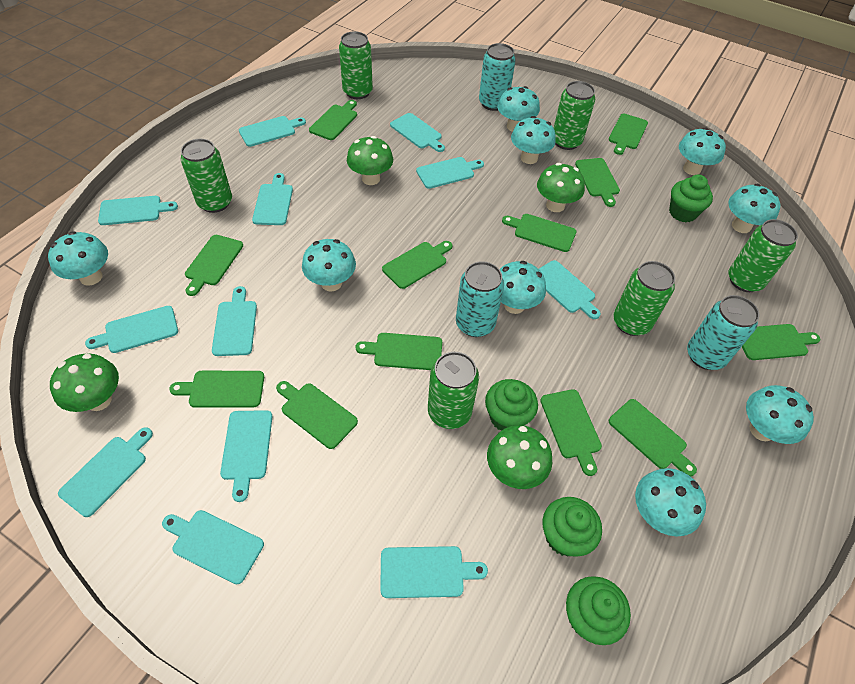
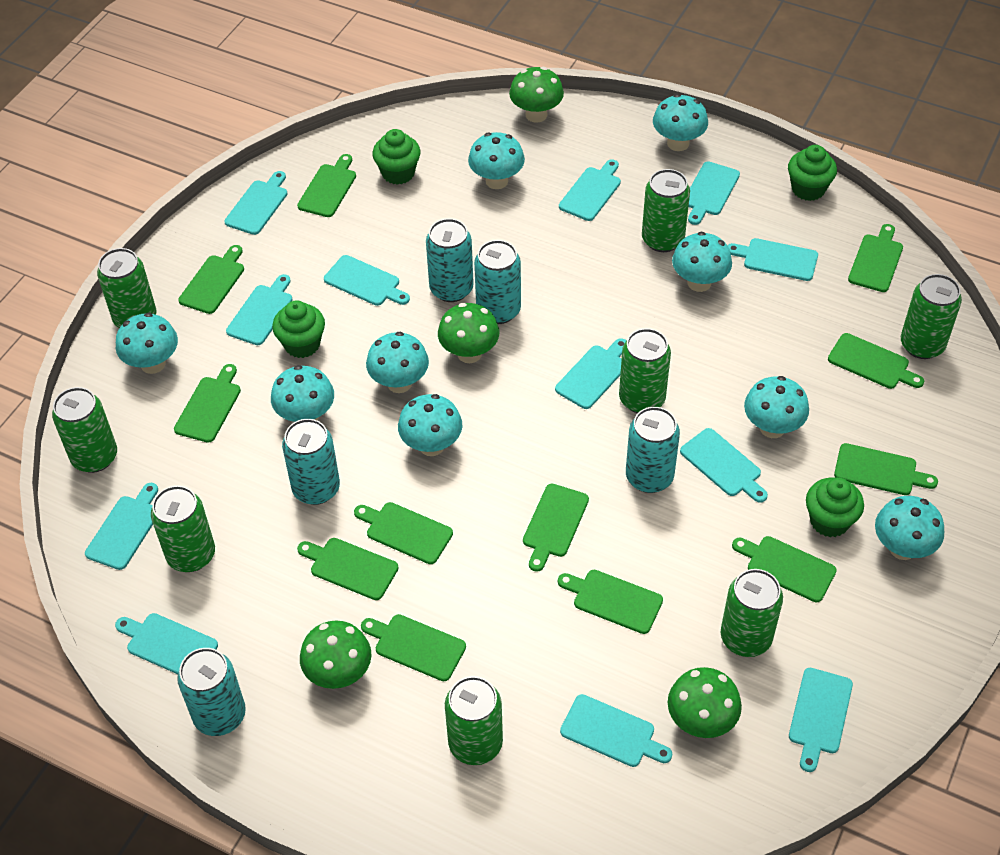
green can: 6 -> 8
turquoise can: 3 -> 5

